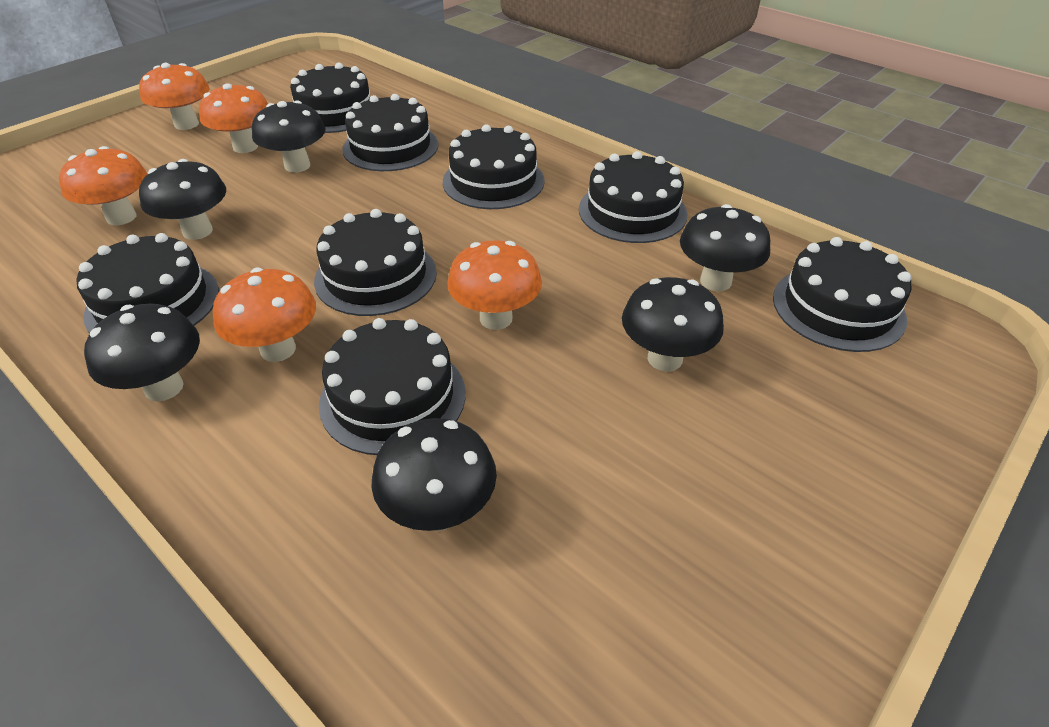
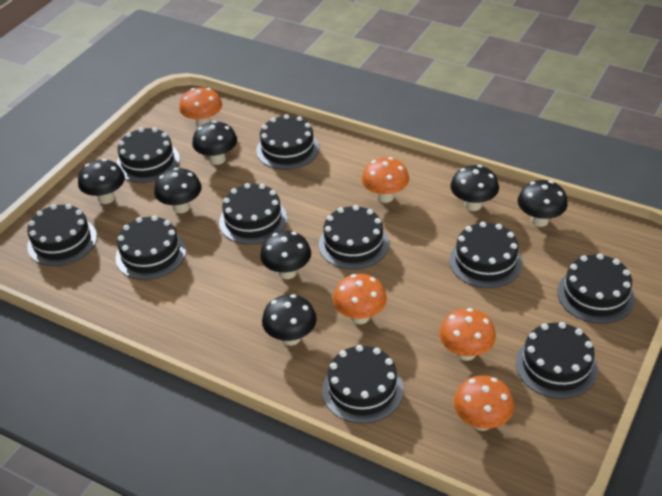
black cake: 8 -> 10
black mushroom: 6 -> 7

